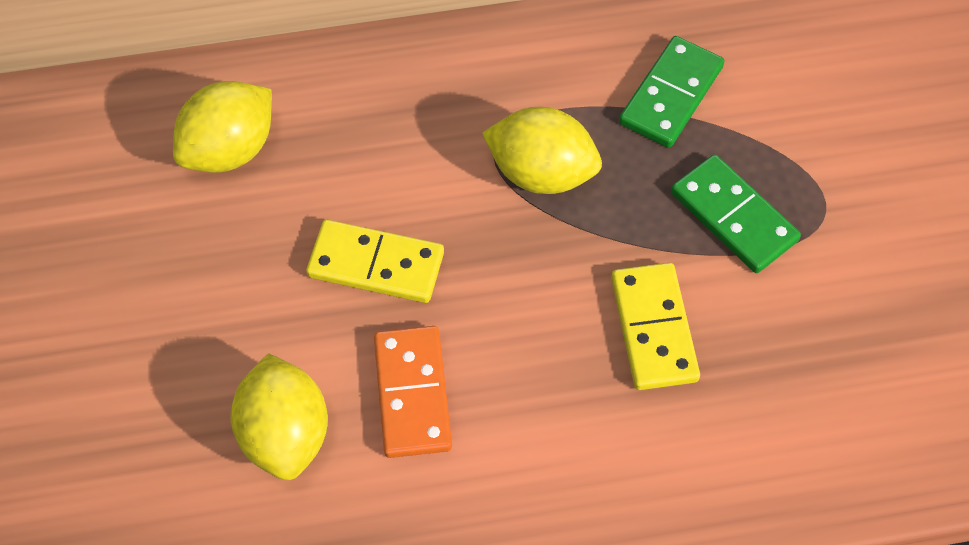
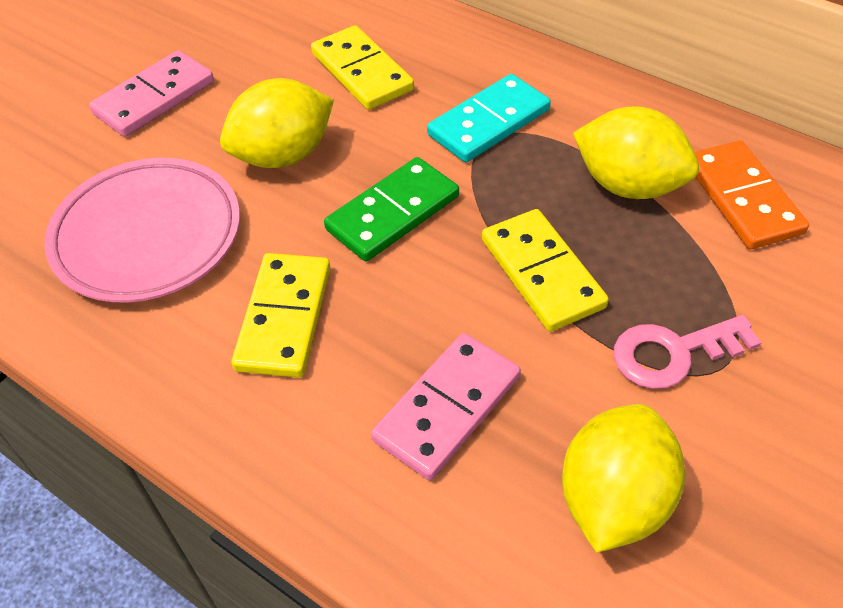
green domino: 2 -> 1
pink domino: 0 -> 2
pink key: 0 -> 1
pink plate: 0 -> 1
turquoise domino: 0 -> 1
yellow domino: 2 -> 3

